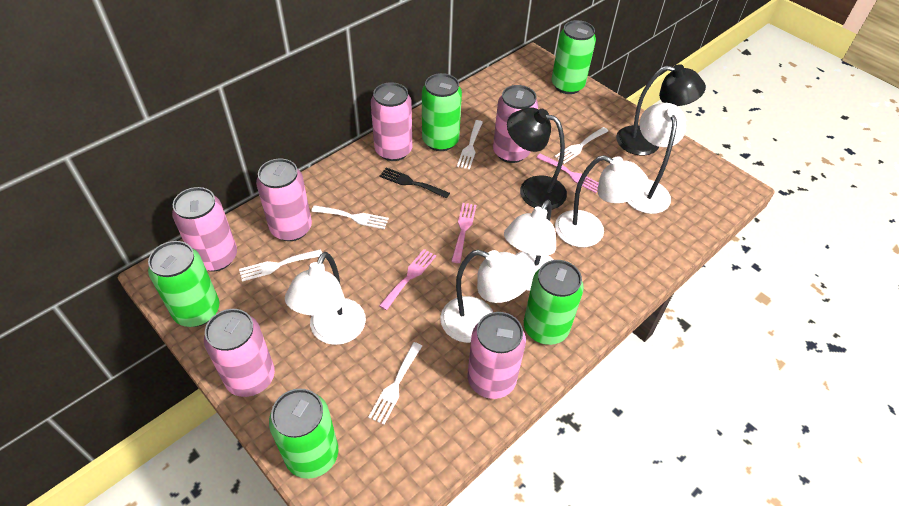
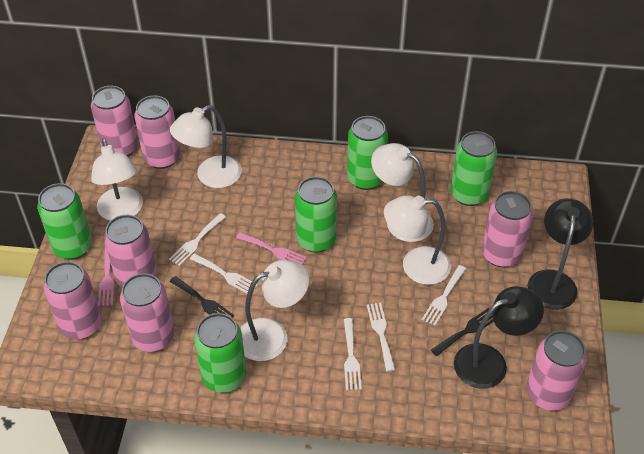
black fork: 1 -> 2
pink can: 6 -> 7
pink fork: 3 -> 2

